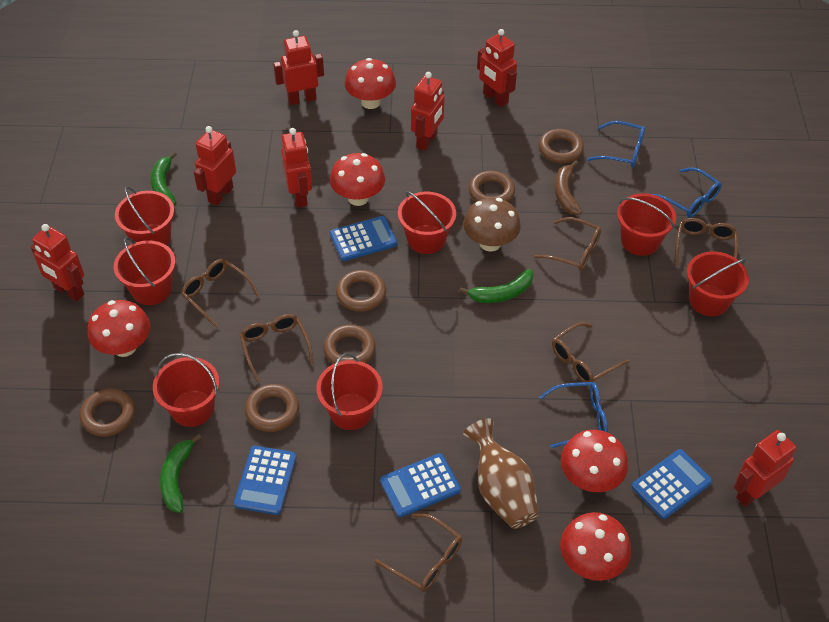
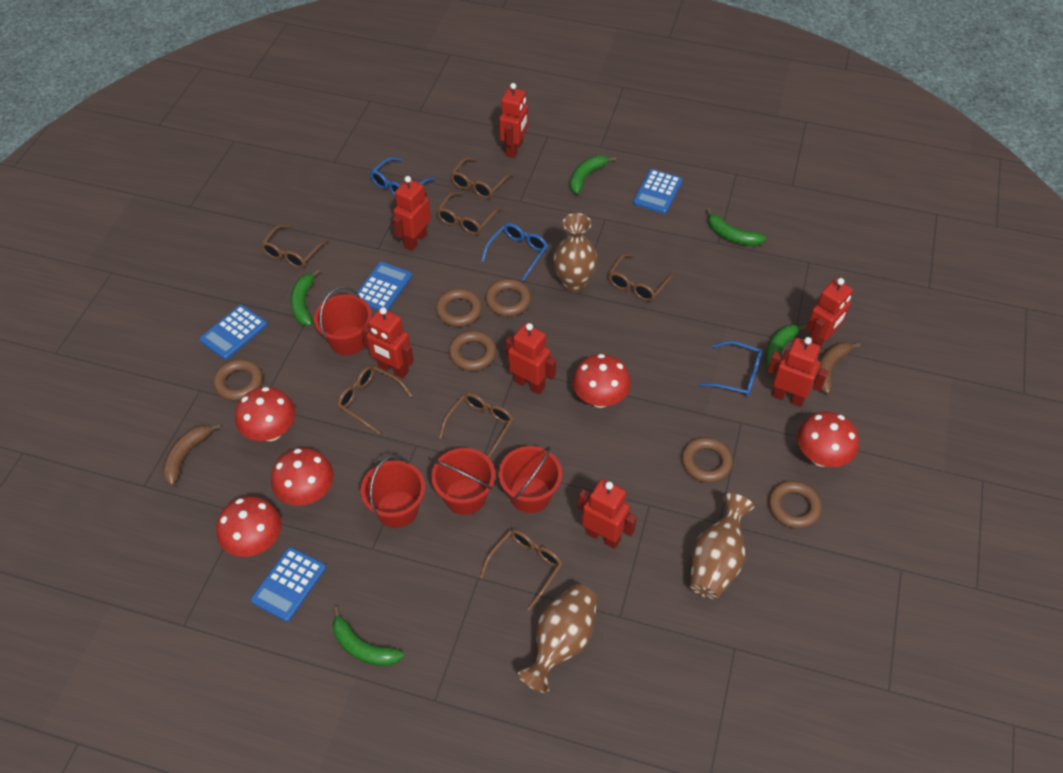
brown banana: 1 -> 2
brown glasses: 6 -> 7
brown mushroom: 1 -> 0
brown vase: 1 -> 3
green banana: 3 -> 5
red bucket: 7 -> 4

